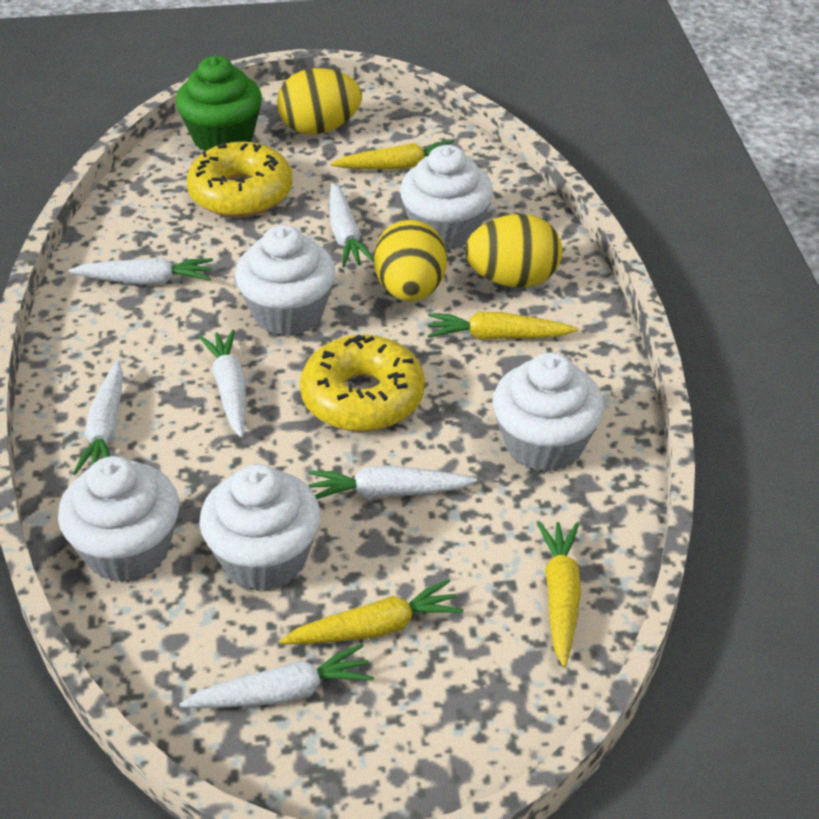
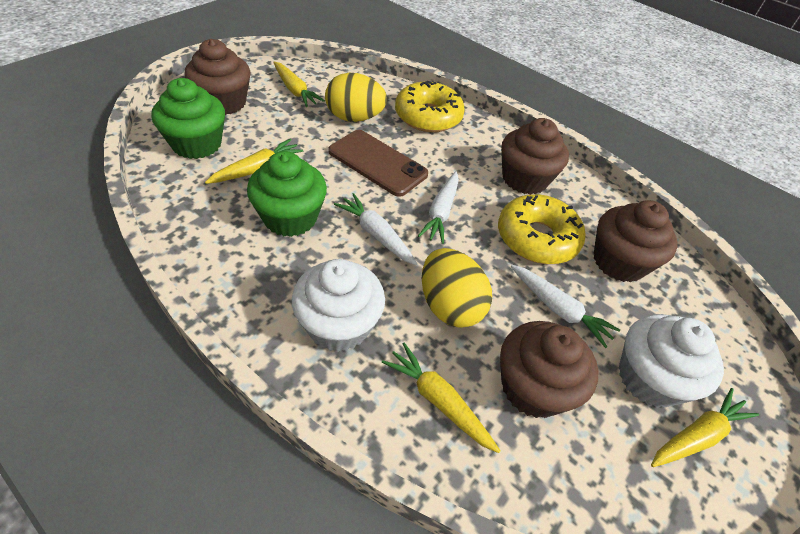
brown cupcake: 0 -> 4
brown phone: 0 -> 1
green cupcake: 1 -> 2
white carrot: 6 -> 3
white cupcake: 5 -> 2
yellow egg: 3 -> 2

